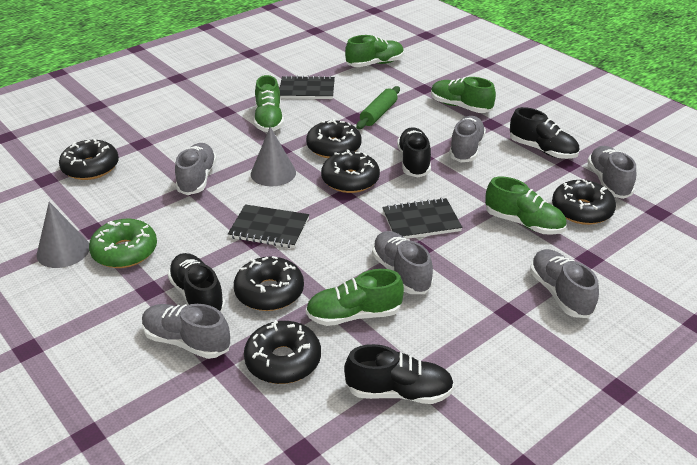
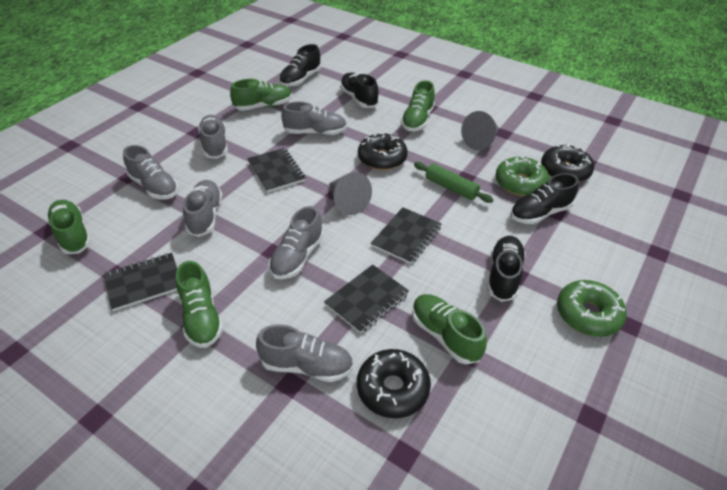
black donut: 6 -> 3
black notebook: 3 -> 4
green donut: 1 -> 2

